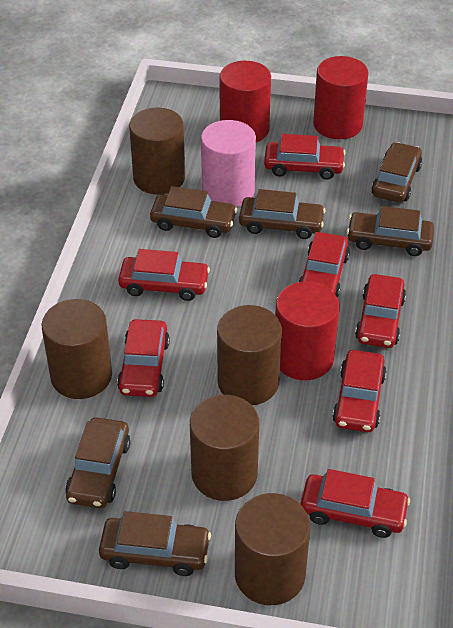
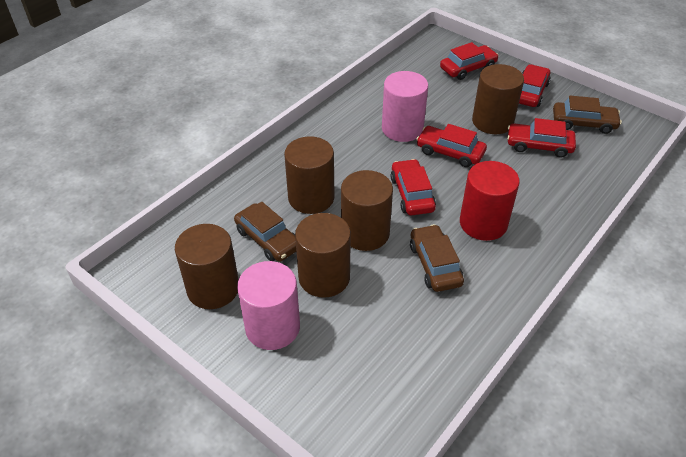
brown car: 6 -> 3
pink cylinder: 1 -> 2
red car: 7 -> 5
red cylinder: 3 -> 1

